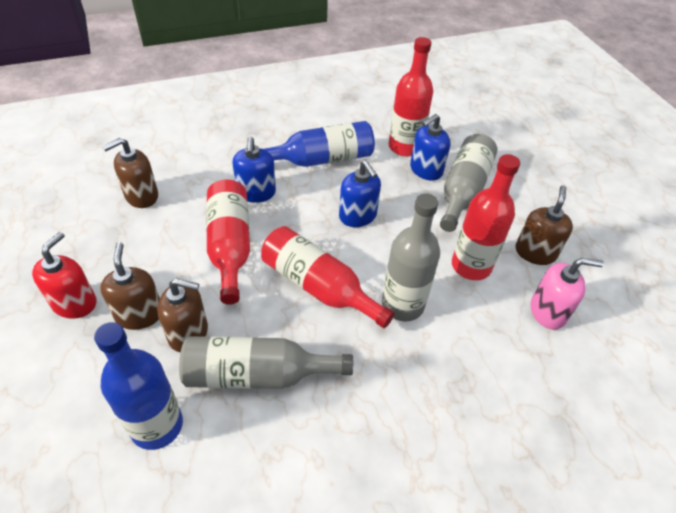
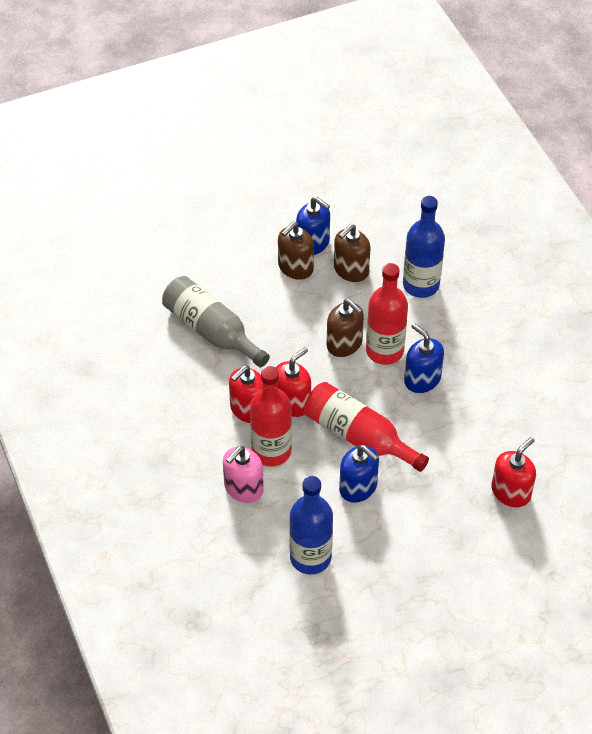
brown soap dispenser: 4 -> 3
grey bottle: 3 -> 1
red bottle: 4 -> 3
red soap dispenser: 1 -> 3

